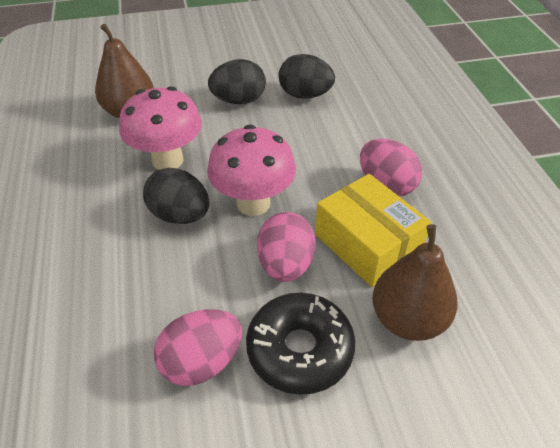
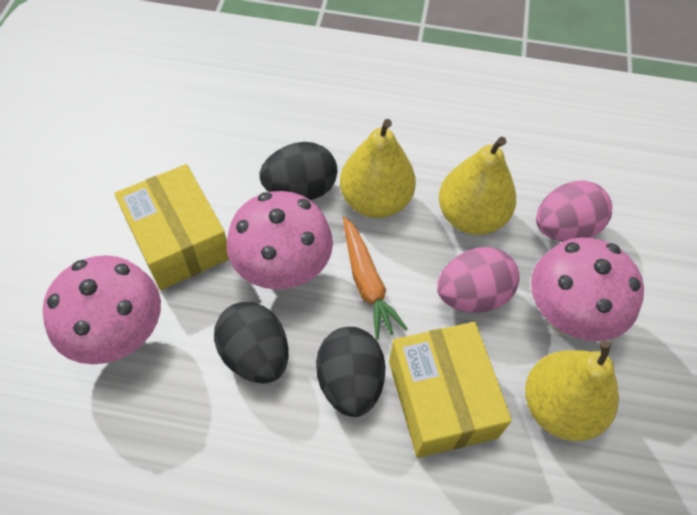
black donut: 1 -> 0
brown pear: 2 -> 0
orange carrot: 0 -> 1
pink egg: 3 -> 2
pink mushroom: 2 -> 3
yellow box: 1 -> 2
yellow pear: 0 -> 3

